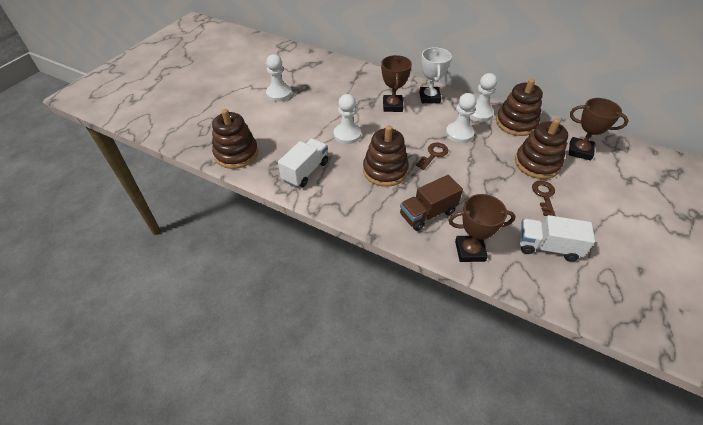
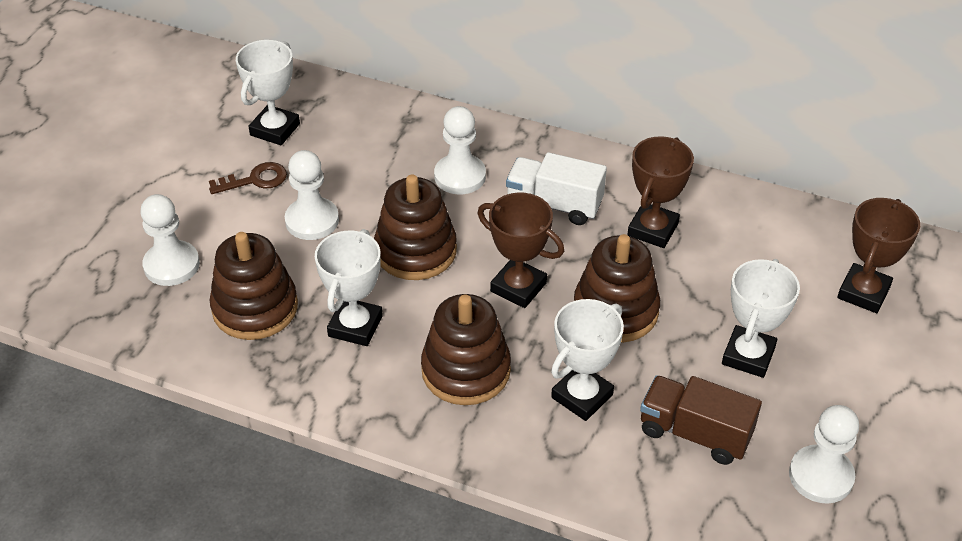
brown key: 2 -> 1
white trophy: 1 -> 4
white truck: 2 -> 1

